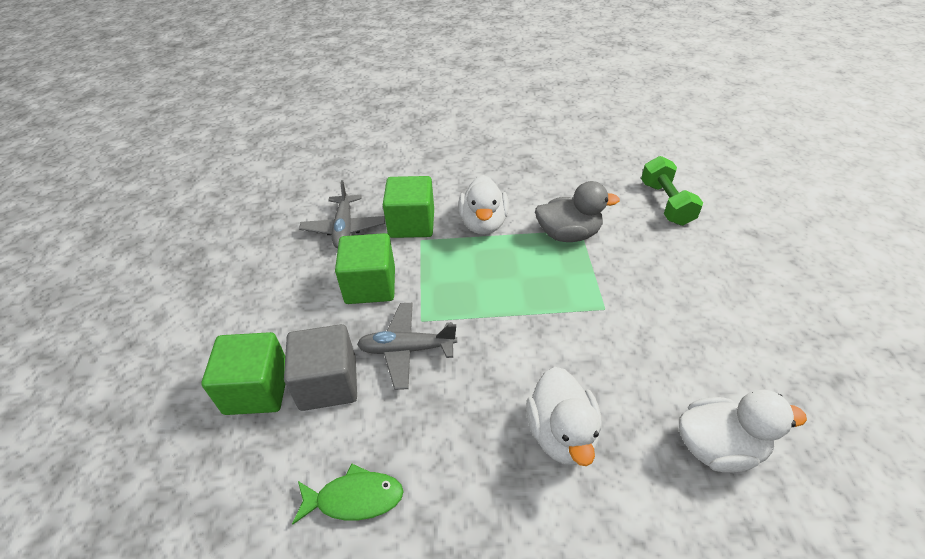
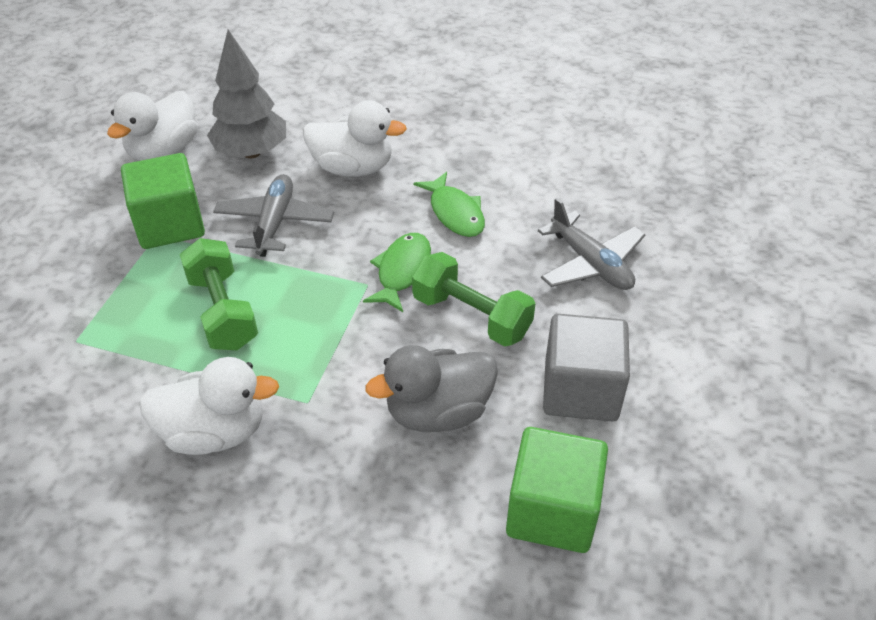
green cube: 3 -> 2
green dumbbell: 1 -> 2
green fish: 1 -> 2
grey tree: 0 -> 1

